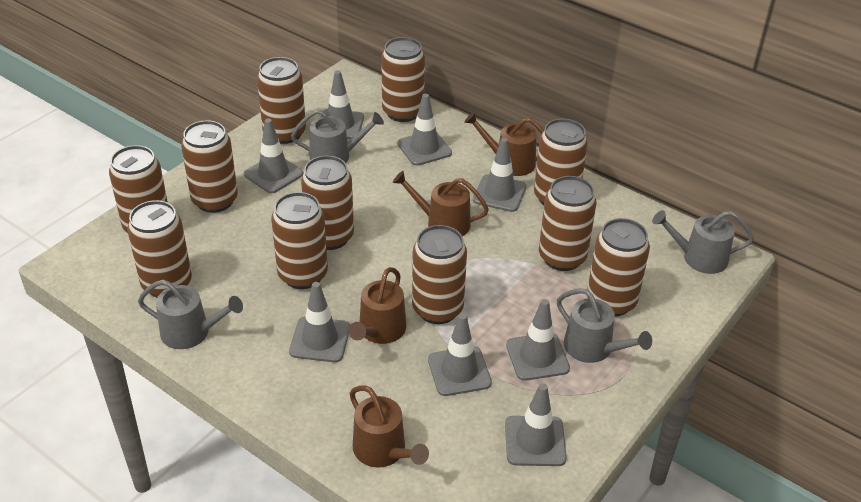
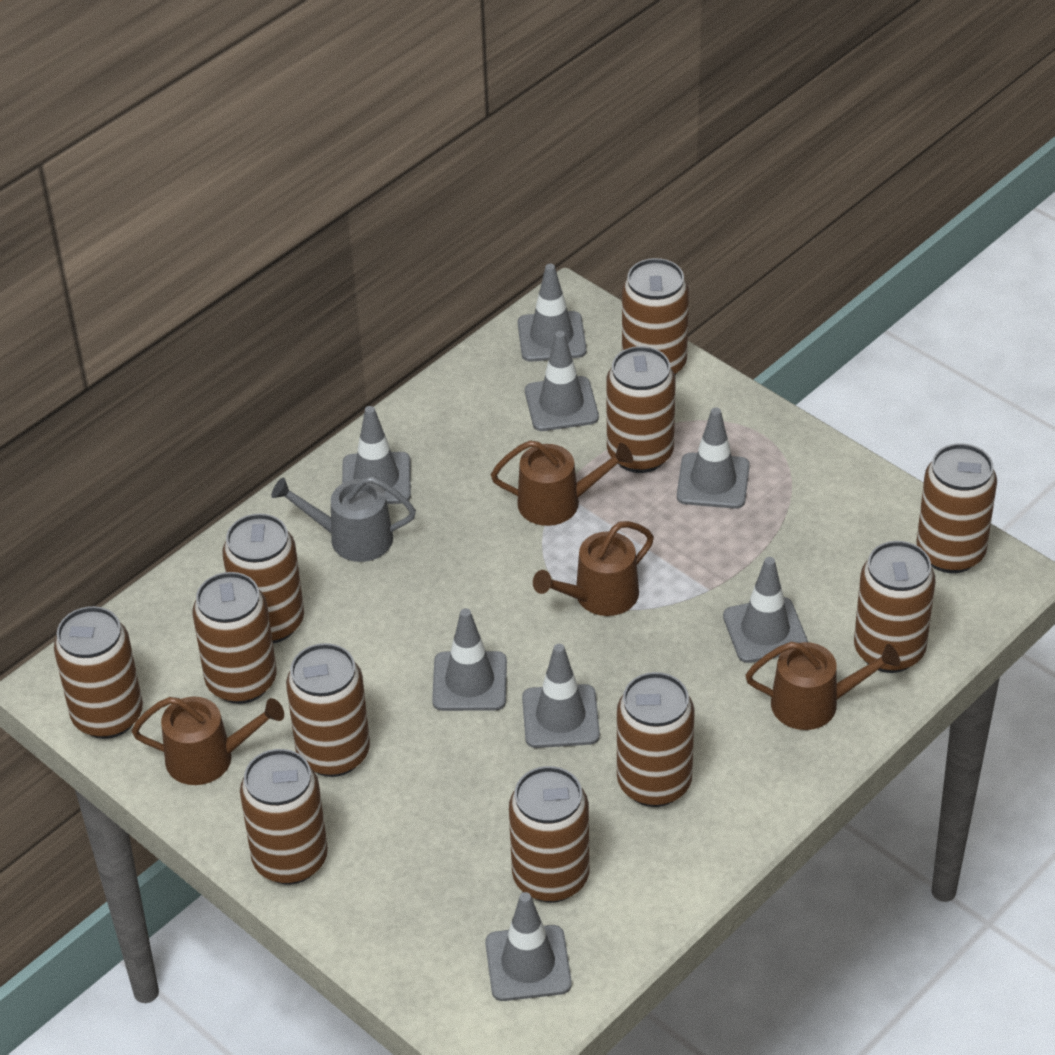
grey watering can: 4 -> 1

